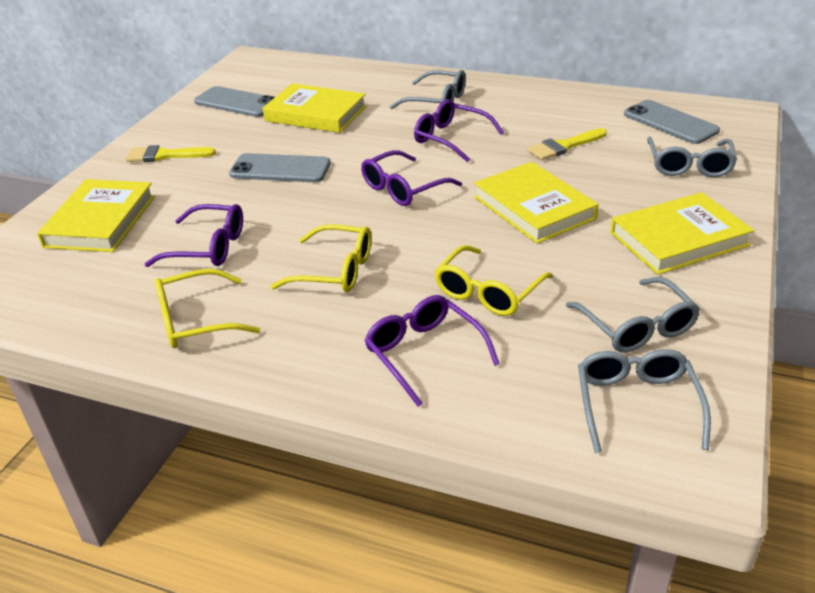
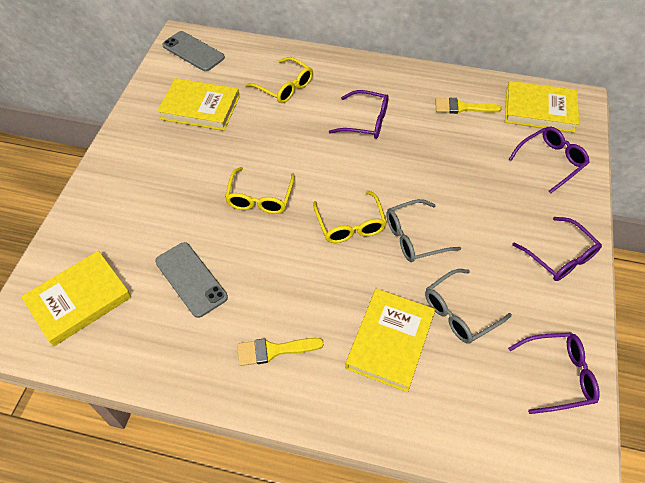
grey glasses: 4 -> 2
grey phone: 3 -> 2

